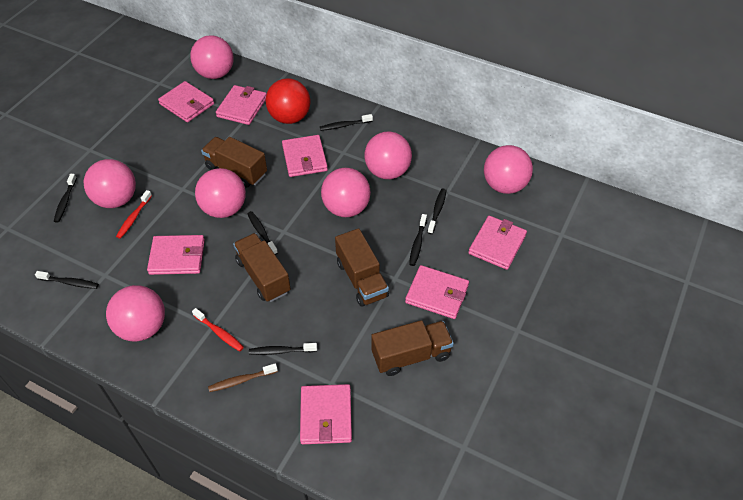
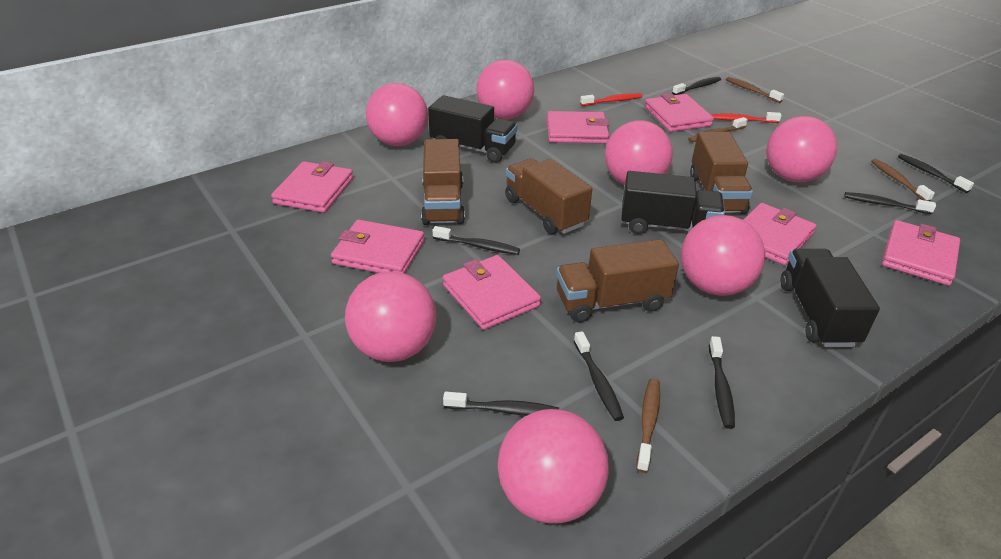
black truck: 0 -> 3
brown toothbrush: 1 -> 4
red ball: 1 -> 0

